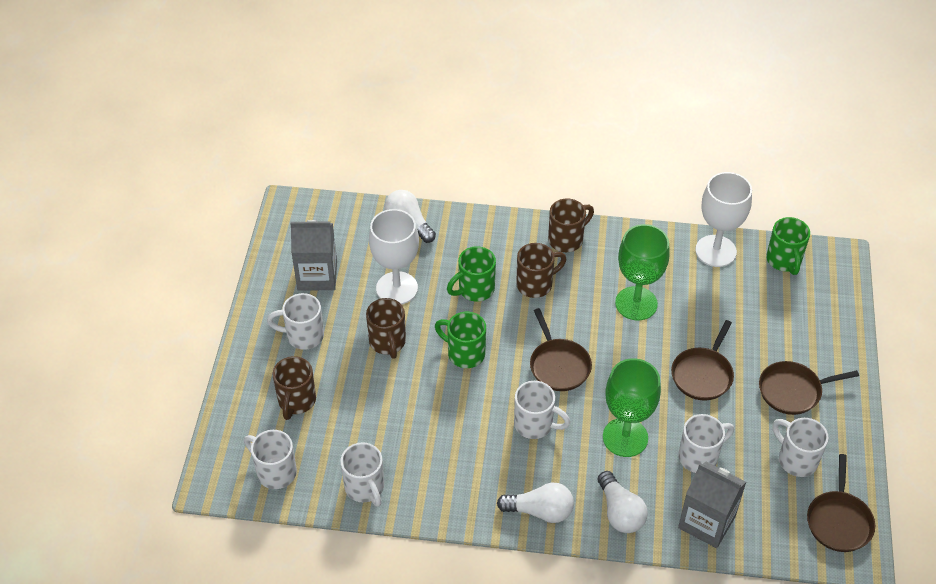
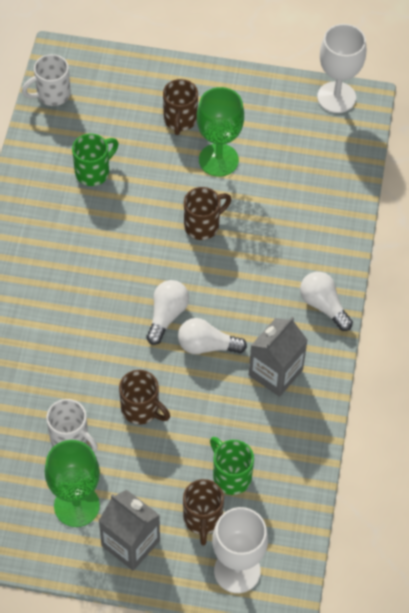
brown pan: 4 -> 0
green mug: 3 -> 2
white mug: 6 -> 2

